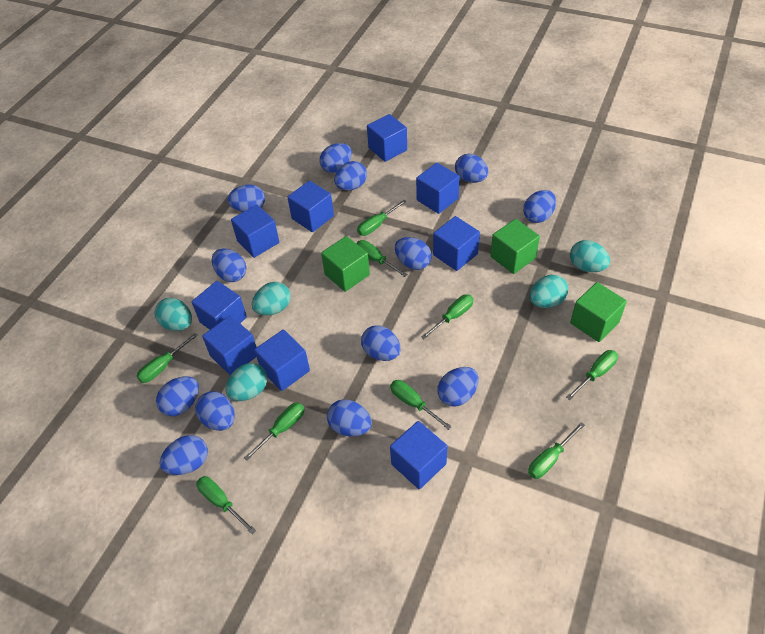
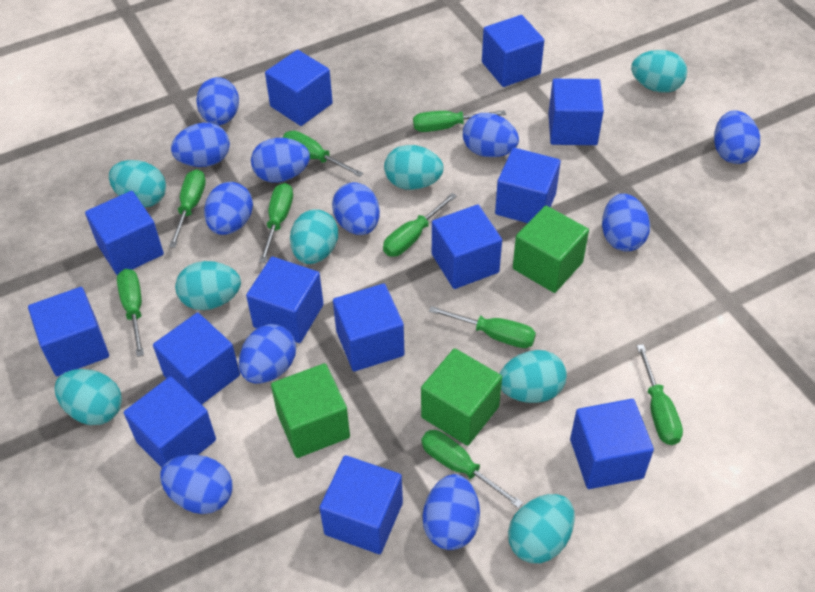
blue cube: 9 -> 13
blue egg: 13 -> 11
turquoise egg: 5 -> 8

